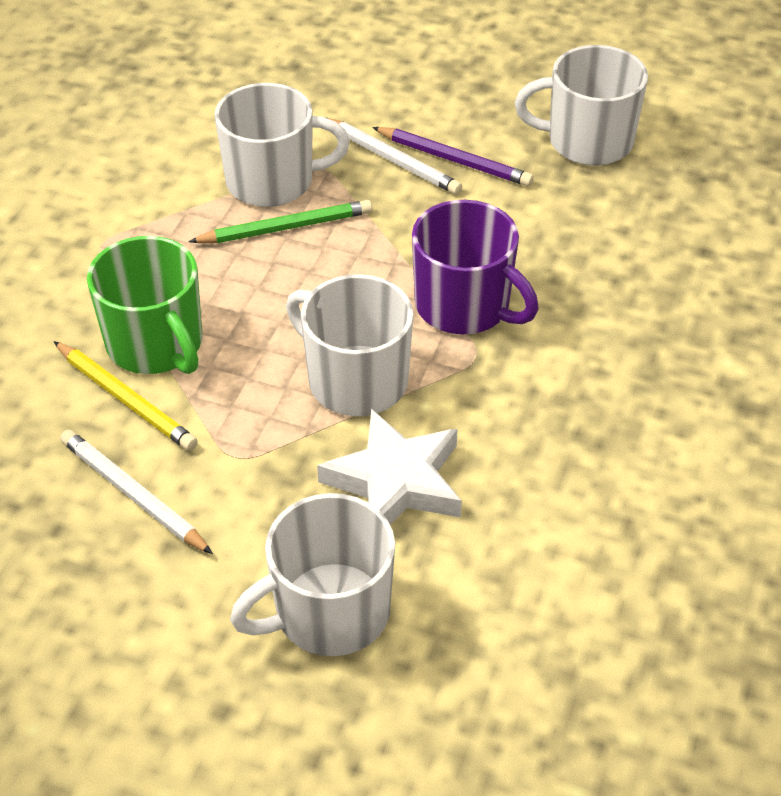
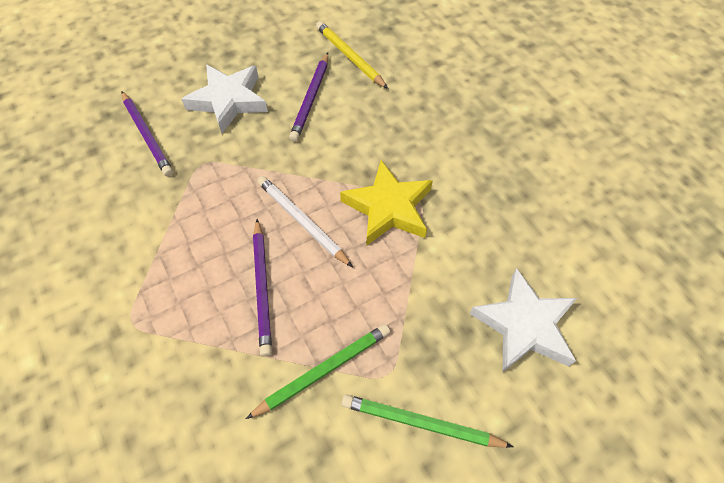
green mug: 1 -> 0
green pencil: 1 -> 2
purple mug: 1 -> 0
purple pencil: 1 -> 3
white mug: 4 -> 0
white pencil: 2 -> 1
white star: 1 -> 2
yellow star: 0 -> 1

